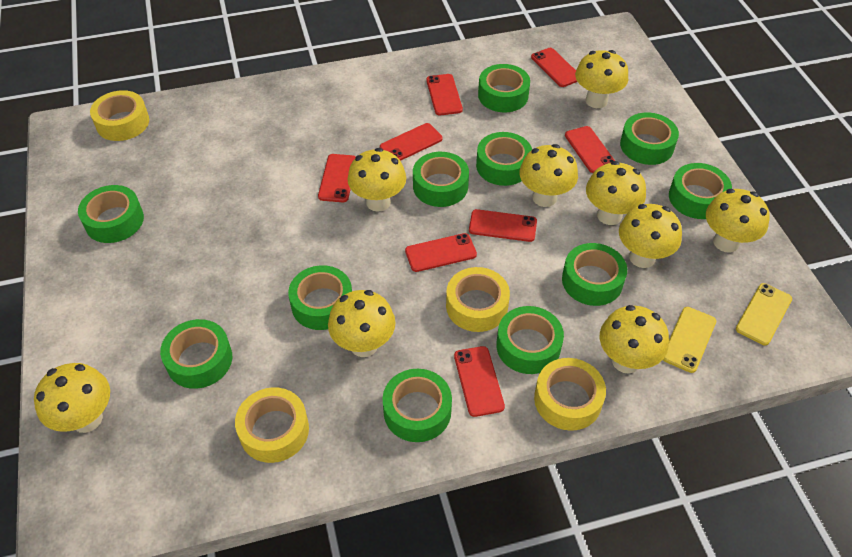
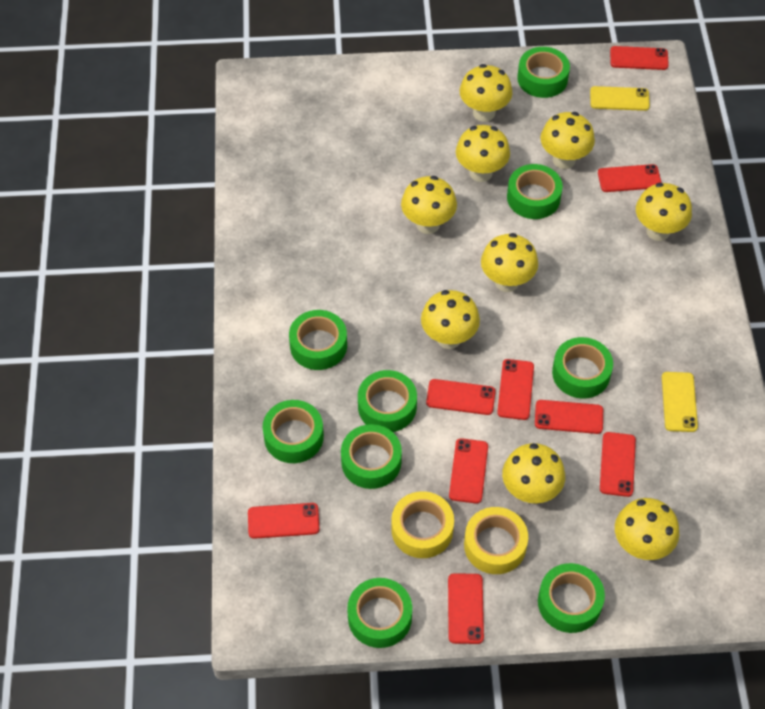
green tape: 11 -> 9
red phone: 8 -> 9
yellow tape: 4 -> 2

